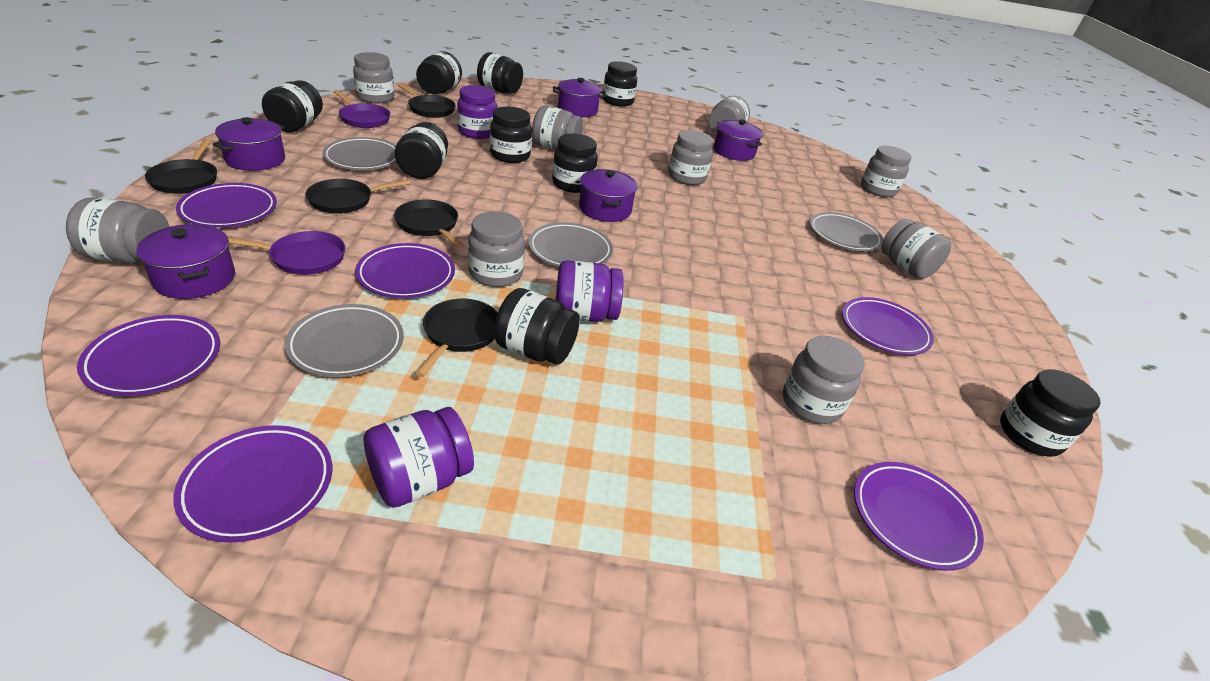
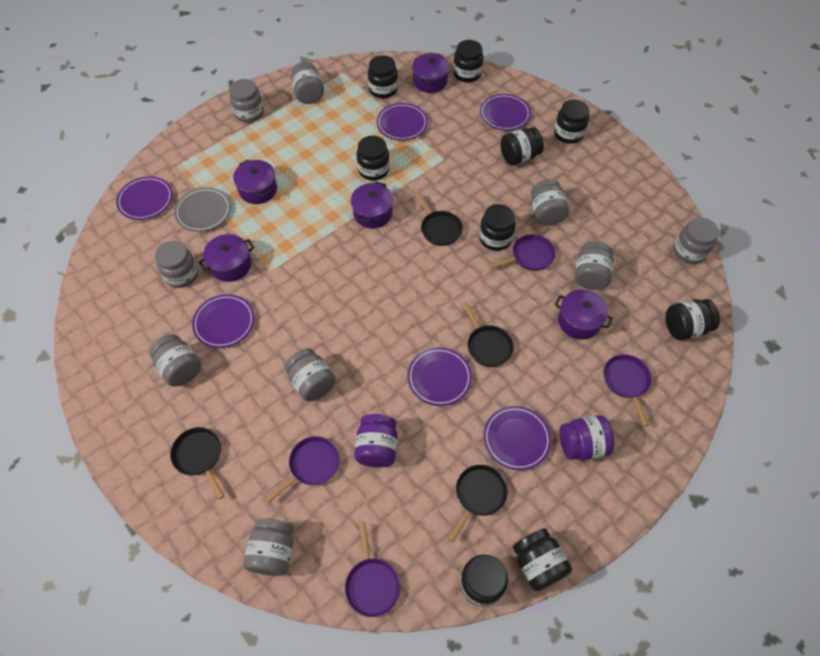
black pan: 5 -> 4
grey plate: 4 -> 1
purple jar: 3 -> 2
purple pan: 2 -> 4

